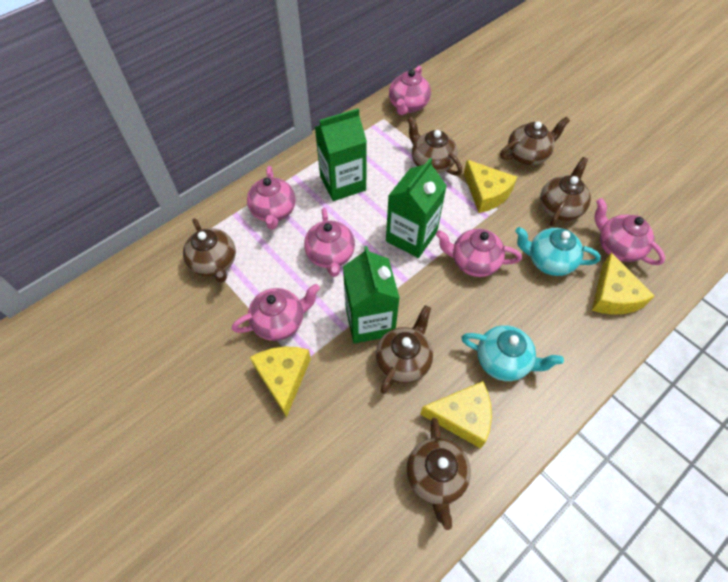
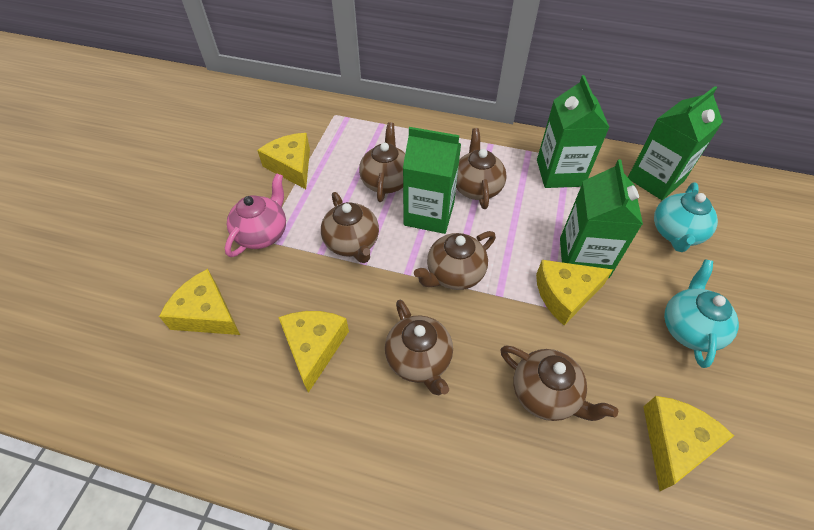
green carton: 3 -> 4
pink teapot: 6 -> 1
yellow cheese: 4 -> 5

